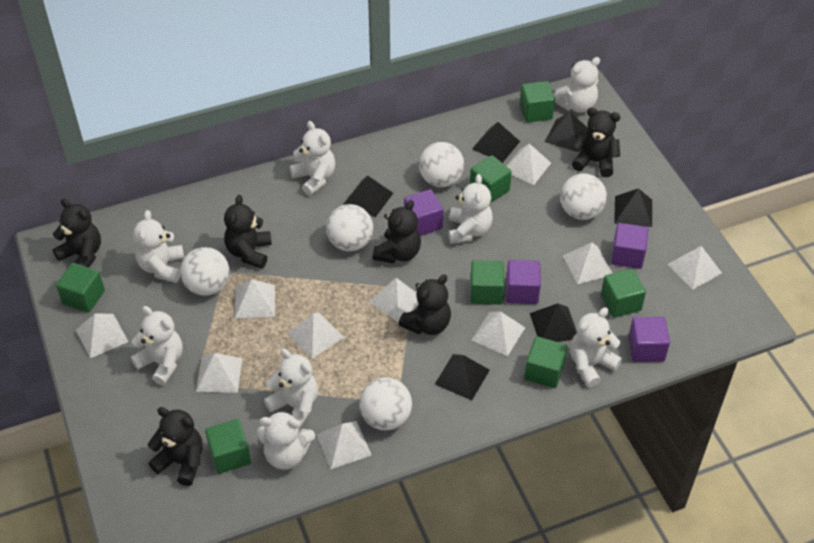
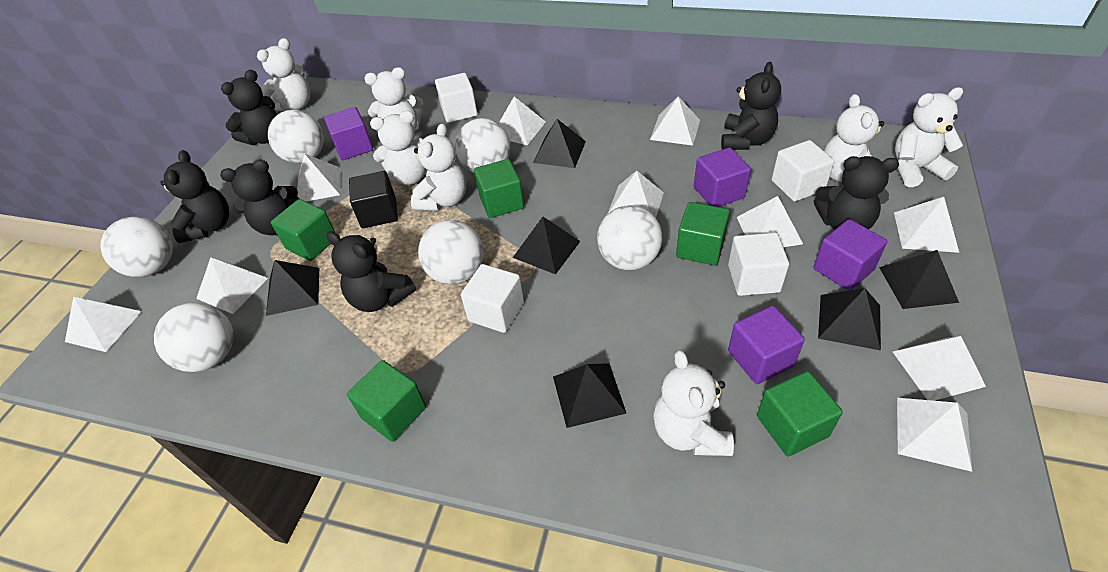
black cube: 0 -> 1
green cube: 7 -> 5
white ball: 5 -> 6
white cube: 0 -> 4
white teddy bear: 8 -> 7

